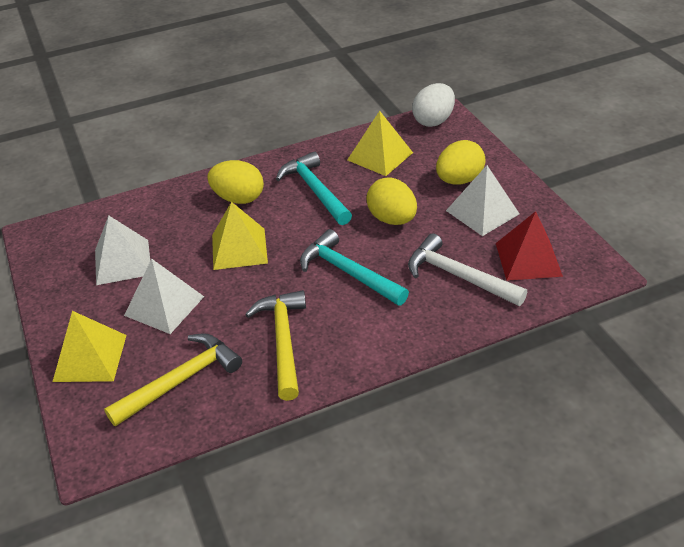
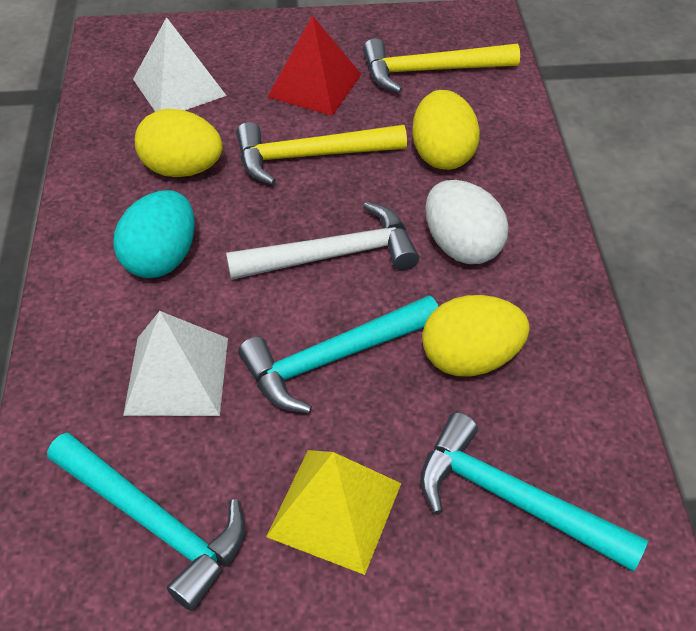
turquoise egg: 0 -> 1
turquoise hammer: 2 -> 3
white pyramid: 3 -> 2
yellow pyramid: 3 -> 1

